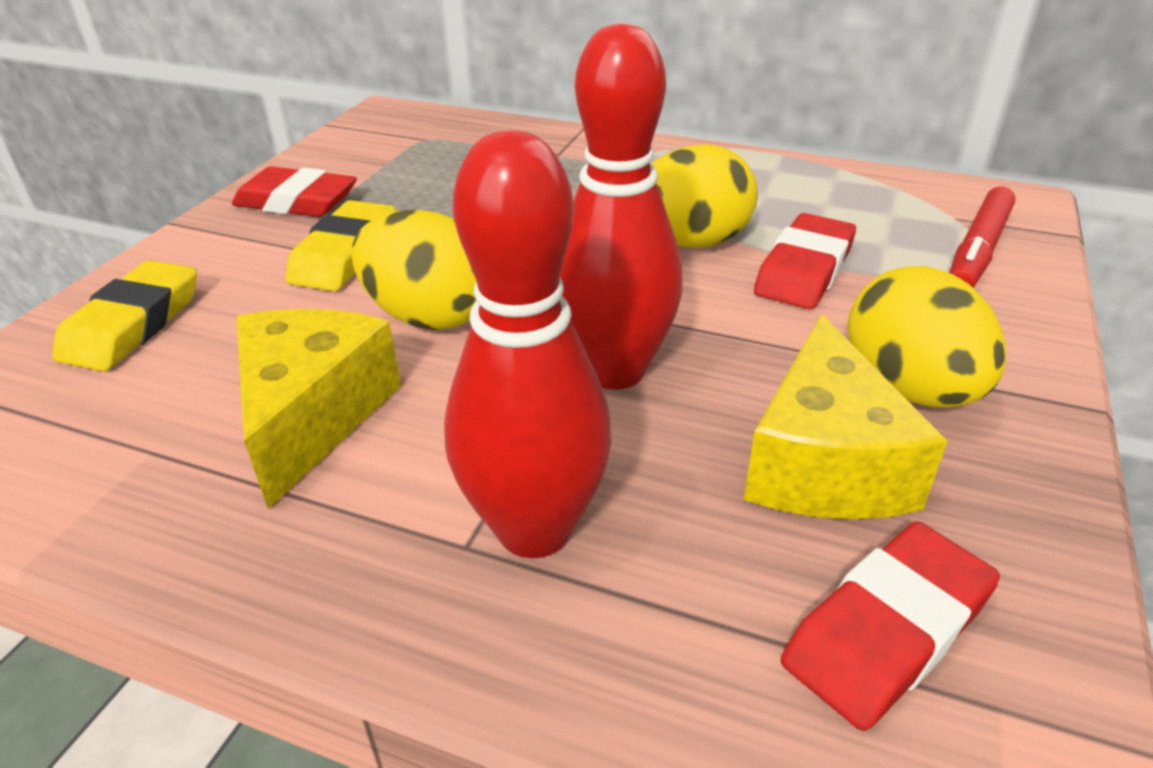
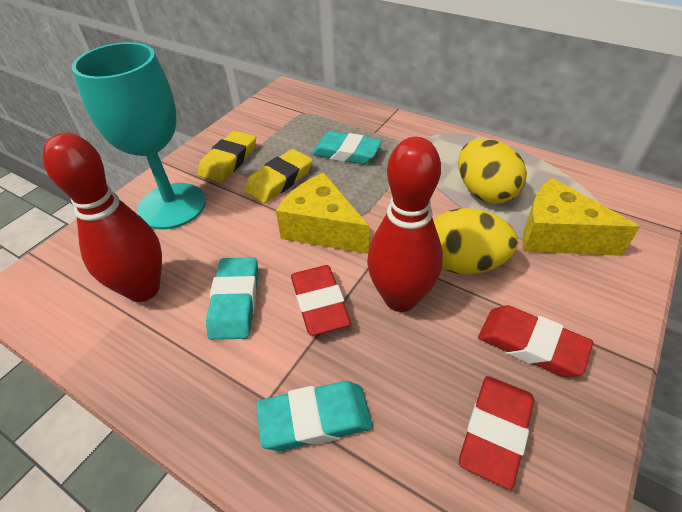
red marker: 1 -> 0
turquoise eraser: 0 -> 3
turquoise goblet: 0 -> 1
yellow egg: 3 -> 2

